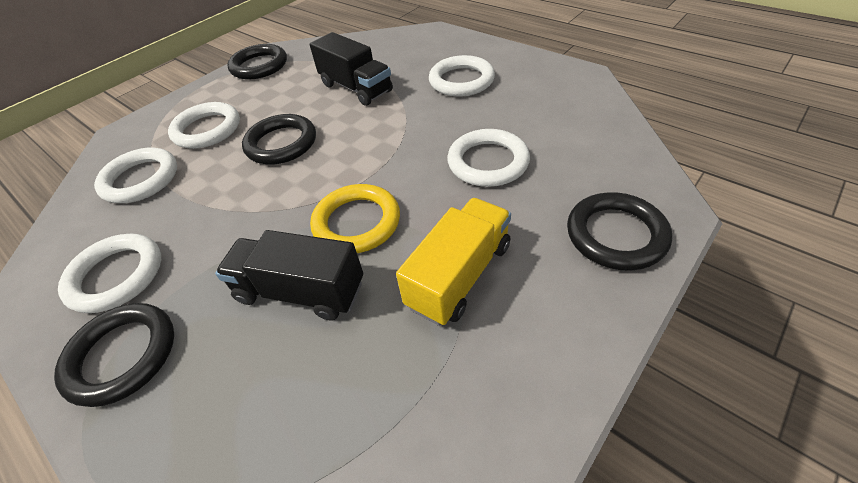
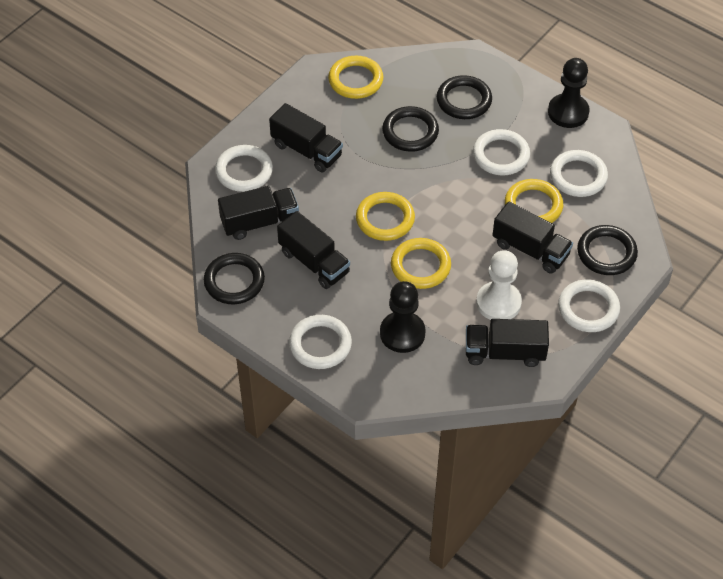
black pawn: 0 -> 2
black truck: 2 -> 5
white pawn: 0 -> 1
yellow ring: 1 -> 4
yellow truck: 1 -> 0

